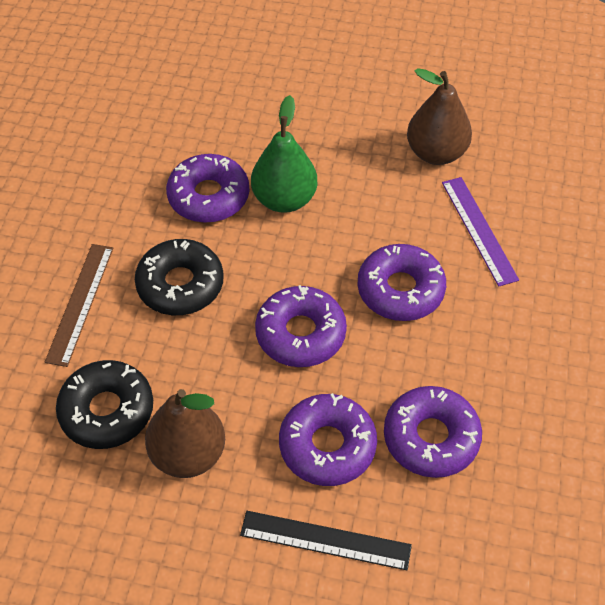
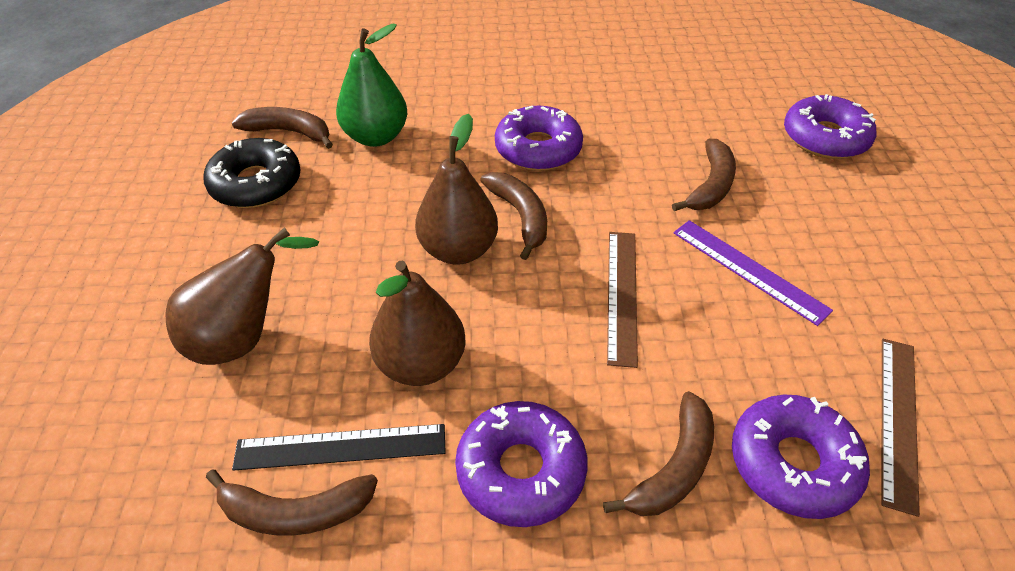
black donut: 2 -> 1
brown banana: 0 -> 5
brown pear: 2 -> 3
brown ruler: 1 -> 2
purple donut: 5 -> 4

